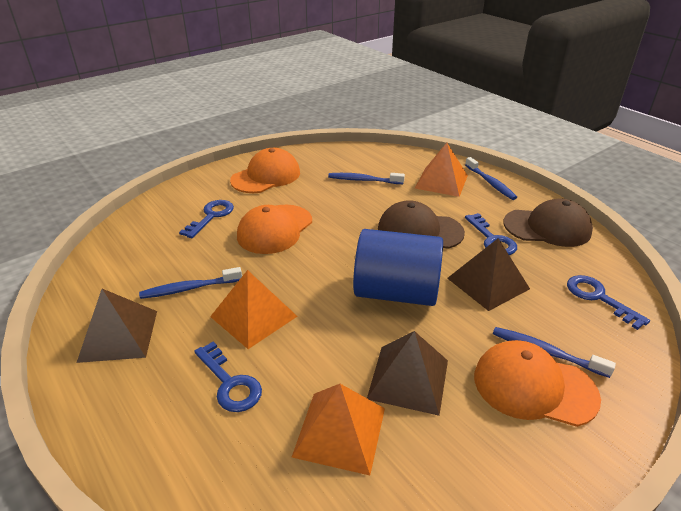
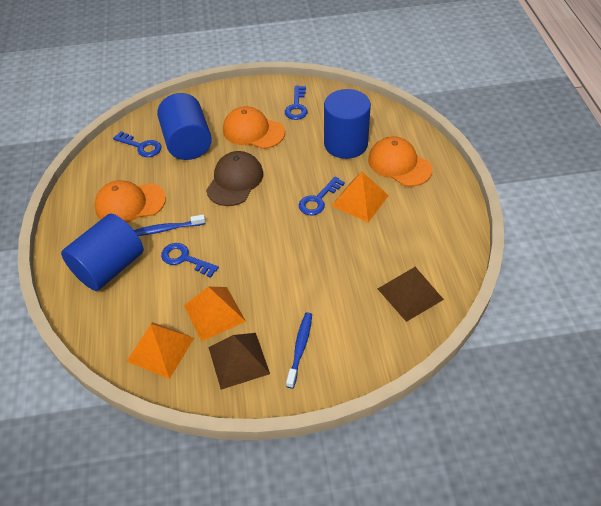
blue cylinder: 1 -> 3
blue toothbrush: 4 -> 2
brown cap: 2 -> 1
brown pyramid: 3 -> 2

